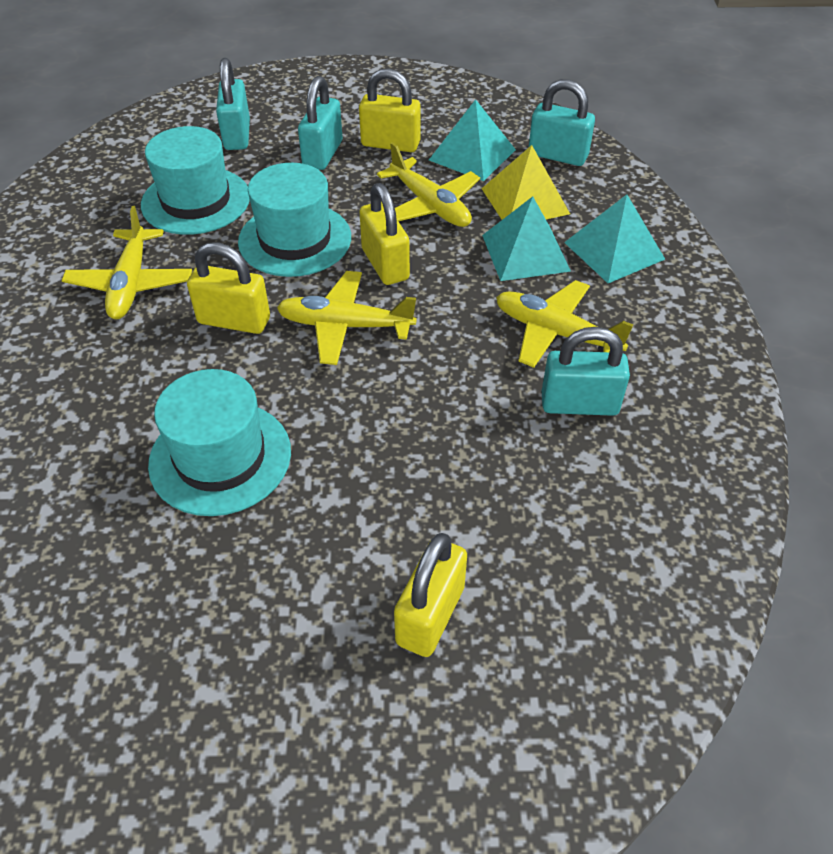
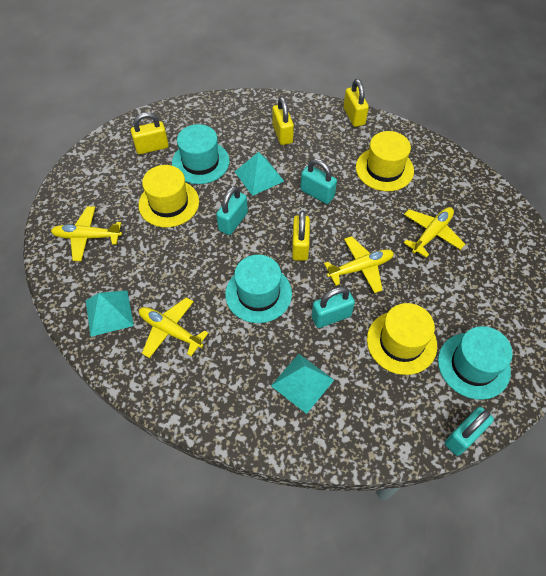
yellow hat: 0 -> 3
yellow pyramid: 1 -> 0

